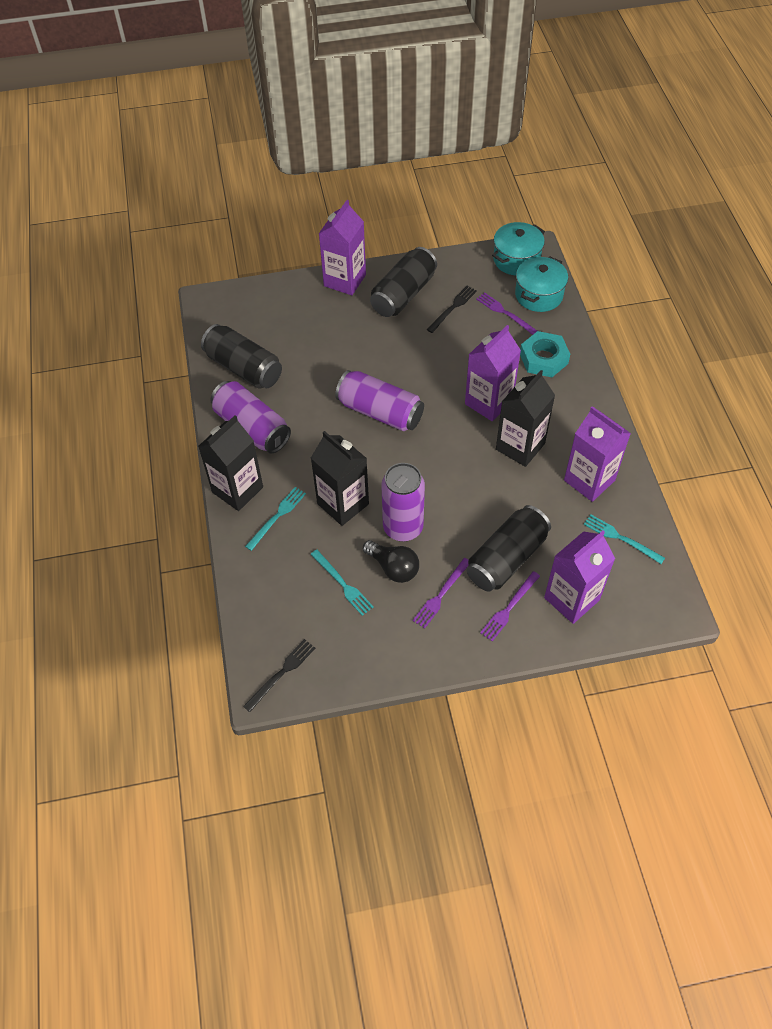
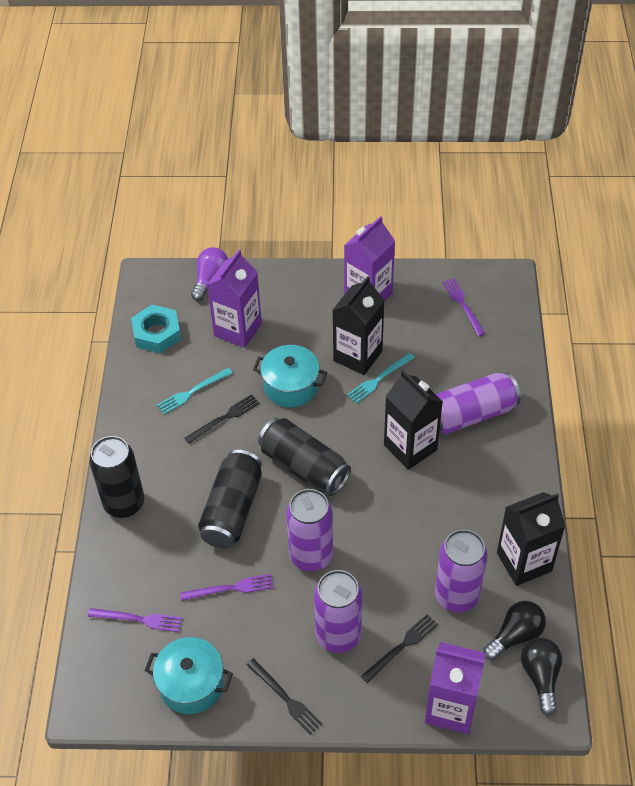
black fork: 2 -> 3
black light bulb: 1 -> 2
purple can: 3 -> 4
purple carton: 4 -> 3
purple light bulb: 0 -> 1
turquoise fork: 3 -> 2

